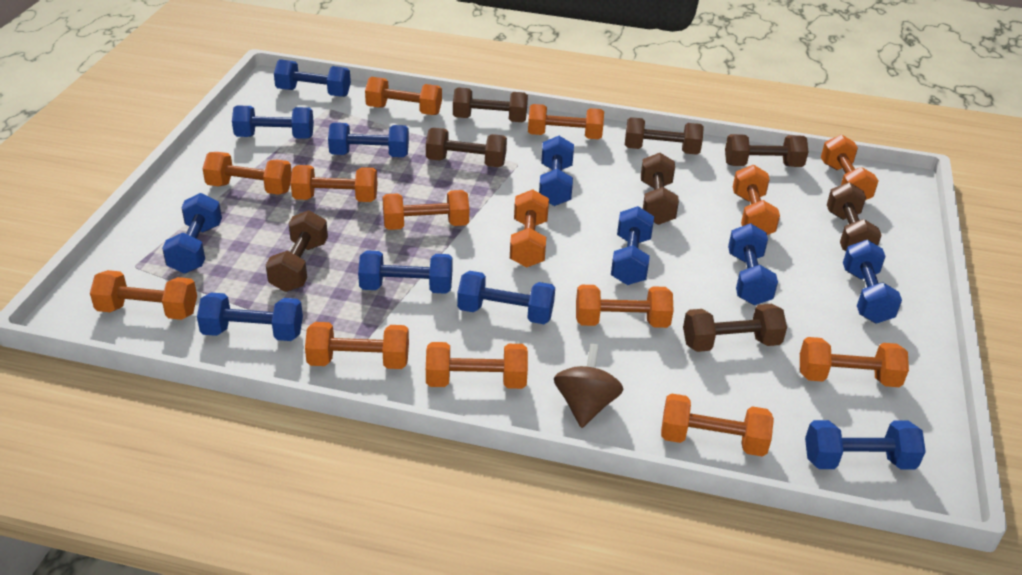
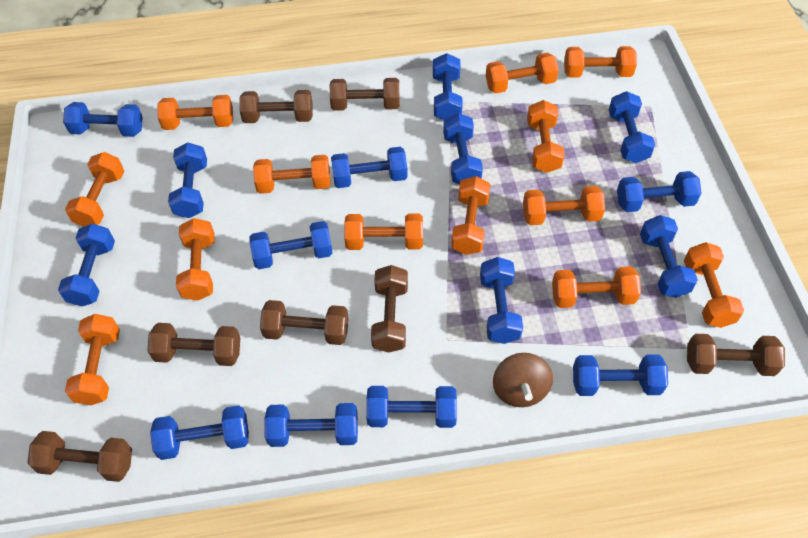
blue dumbbell: 12 -> 15
brown dumbbell: 8 -> 7
orange dumbbell: 14 -> 13

